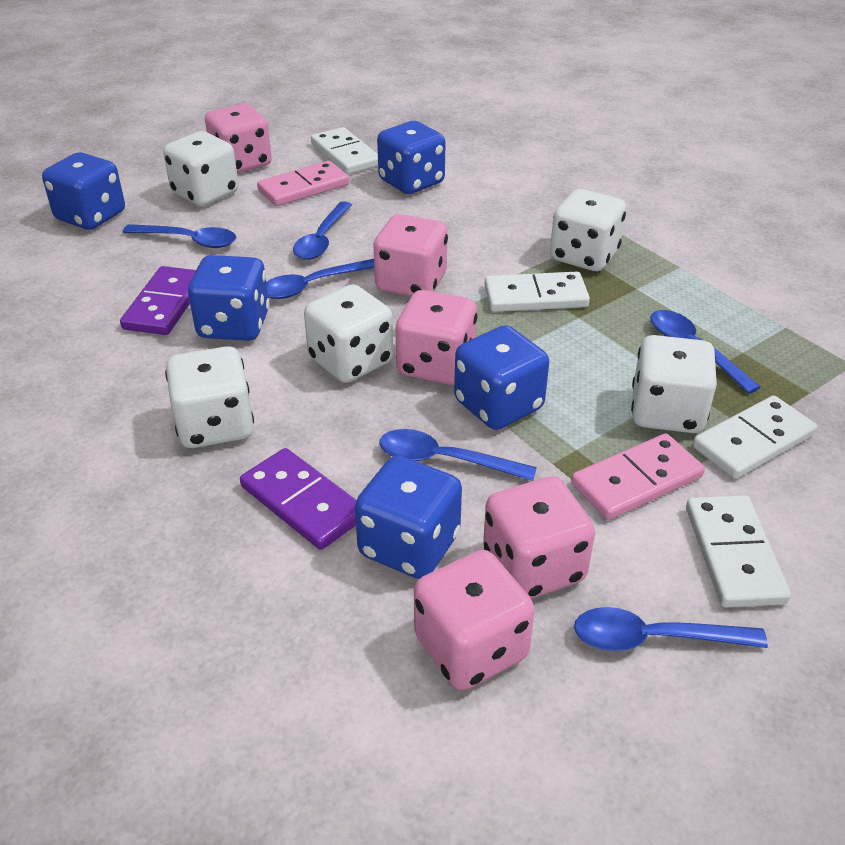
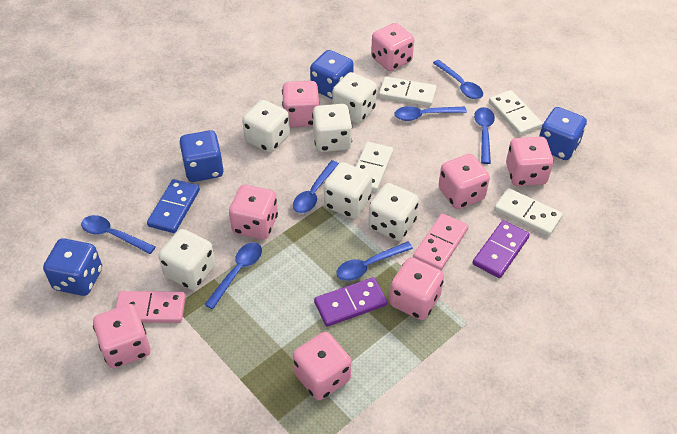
blue dice: 5 -> 4
blue domino: 0 -> 1
blue spoon: 6 -> 7
pink dice: 5 -> 8
white dice: 5 -> 6

